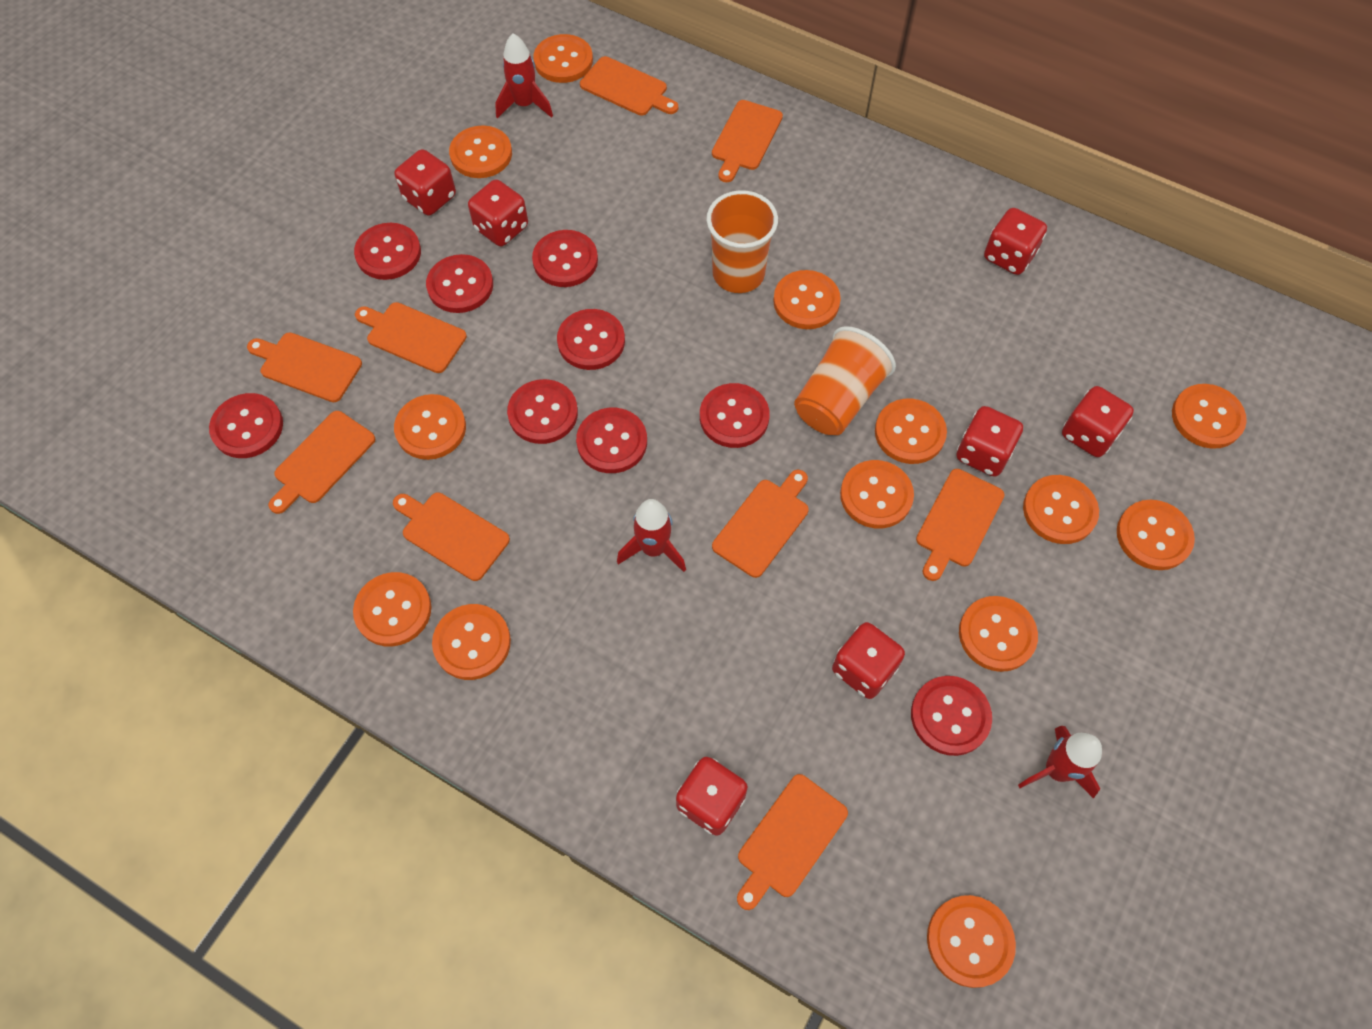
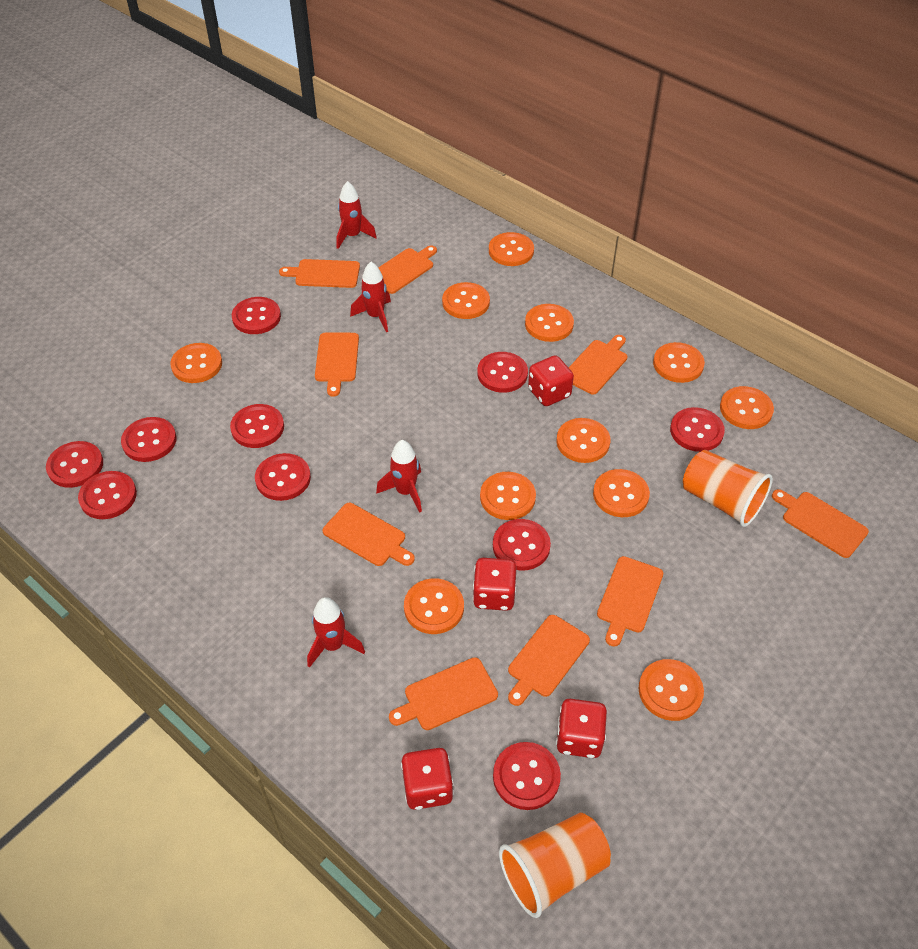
orange button: 13 -> 11
red button: 9 -> 10
red dice: 7 -> 4
red rocket: 3 -> 4

